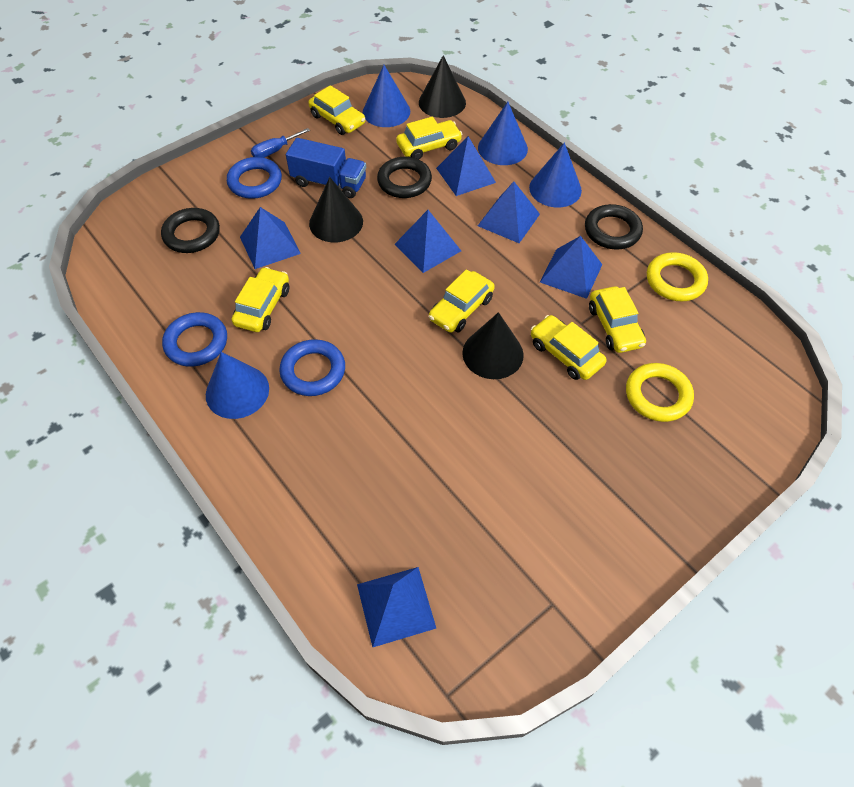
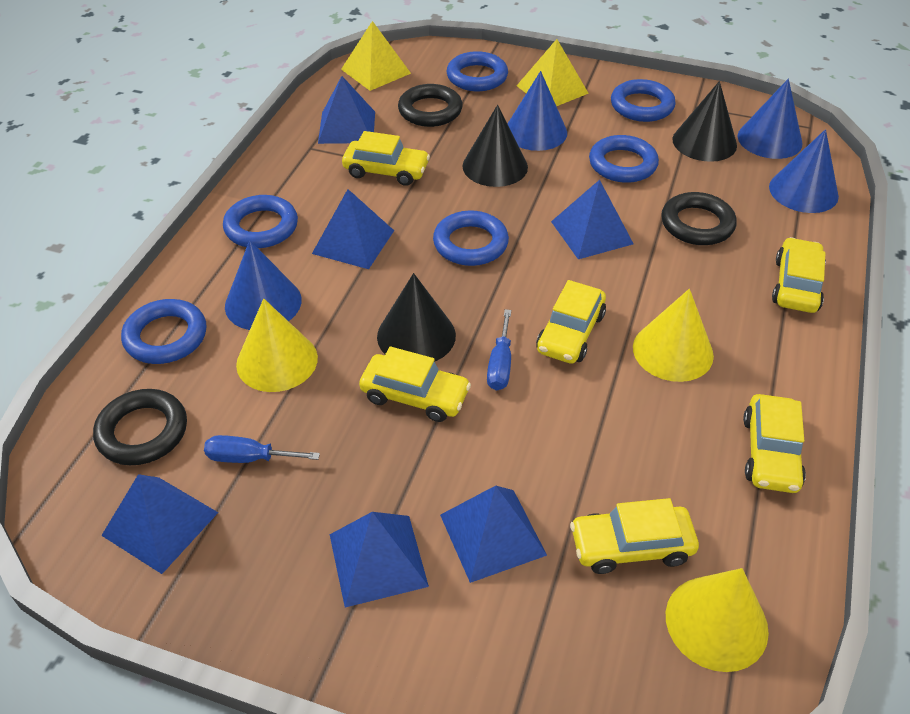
blue ring: 3 -> 6
blue screwdriver: 1 -> 2
blue truck: 1 -> 0
yellow cone: 0 -> 3
yellow pyramid: 0 -> 2
yellow ring: 2 -> 0

